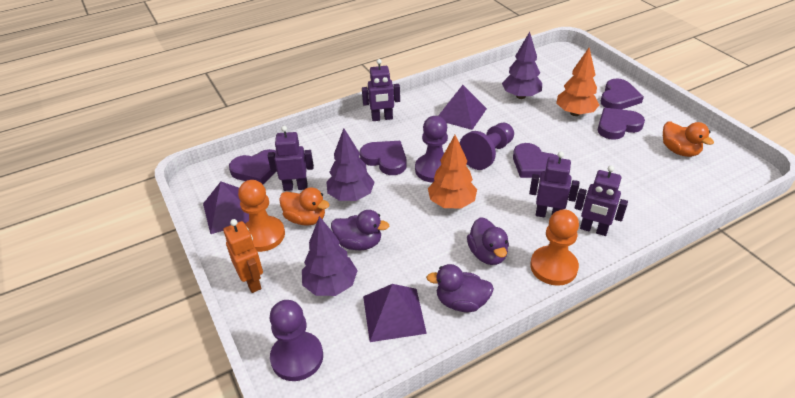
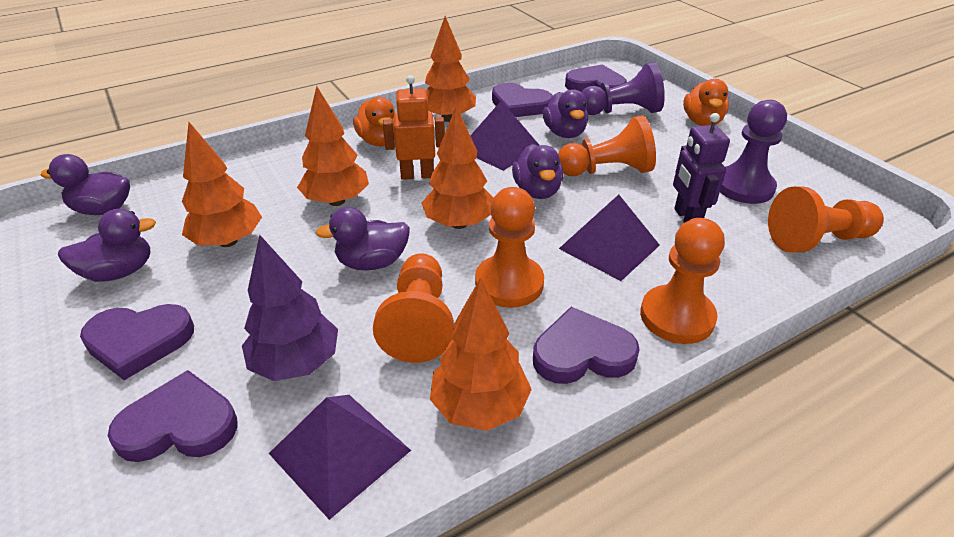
orange pawn: 2 -> 5
orange tree: 2 -> 5
purple duck: 3 -> 5
purple pawn: 3 -> 2
purple robot: 4 -> 1
purple tree: 3 -> 1

